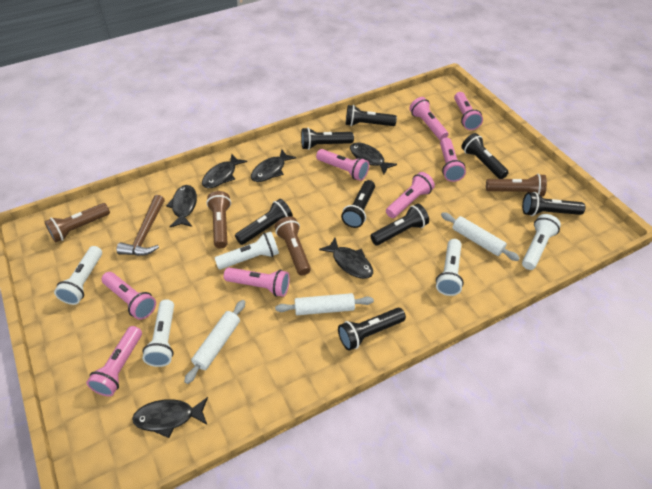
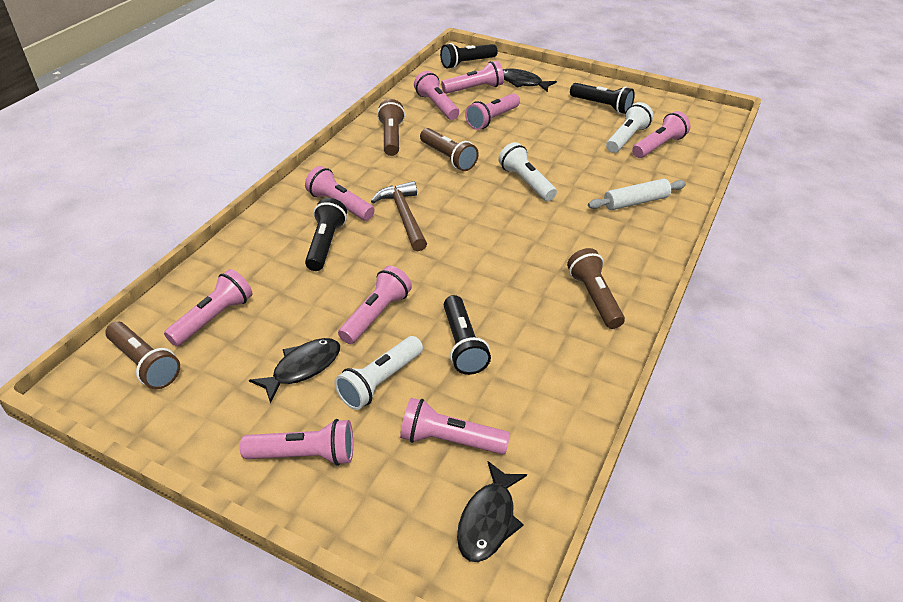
black fish: 6 -> 3
black flashlight: 8 -> 4
pink flashlight: 8 -> 9
white flashlight: 5 -> 3
white rolling pin: 3 -> 1

